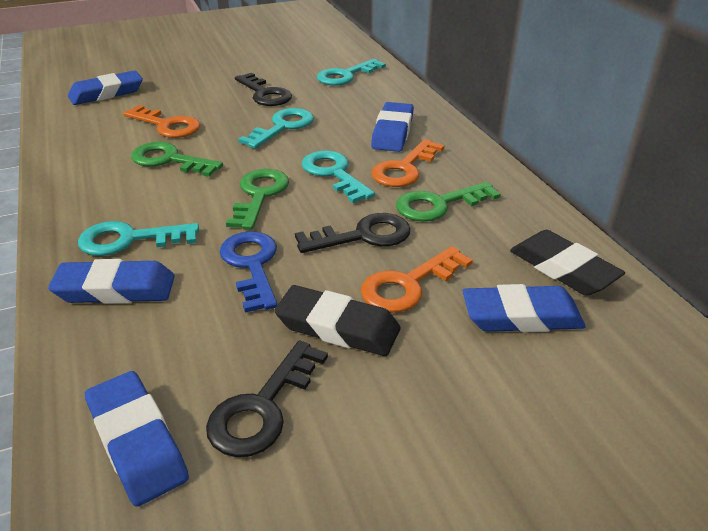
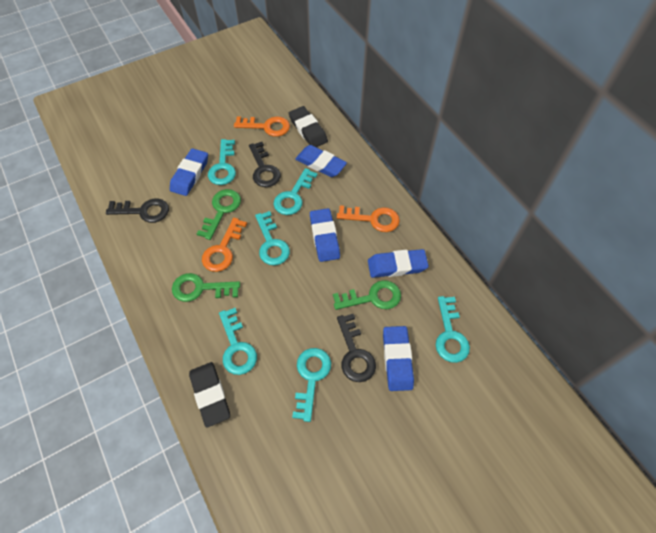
blue key: 1 -> 0
turquoise key: 4 -> 6

